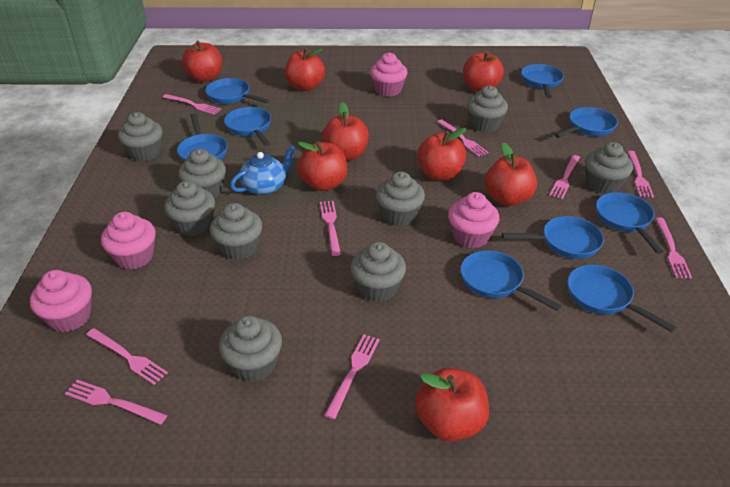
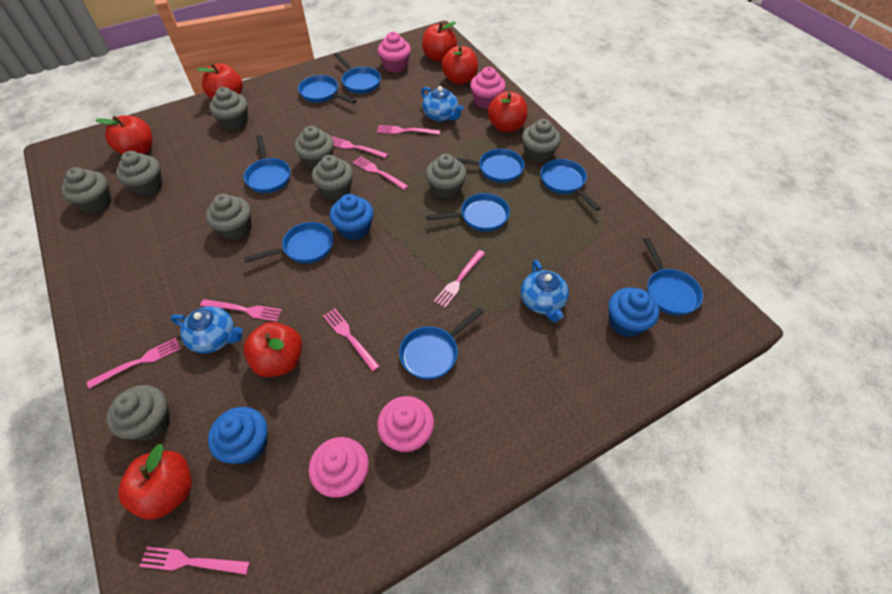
blue cupcake: 0 -> 3
blue teapot: 1 -> 3
pink fork: 9 -> 8
red apple: 8 -> 7

